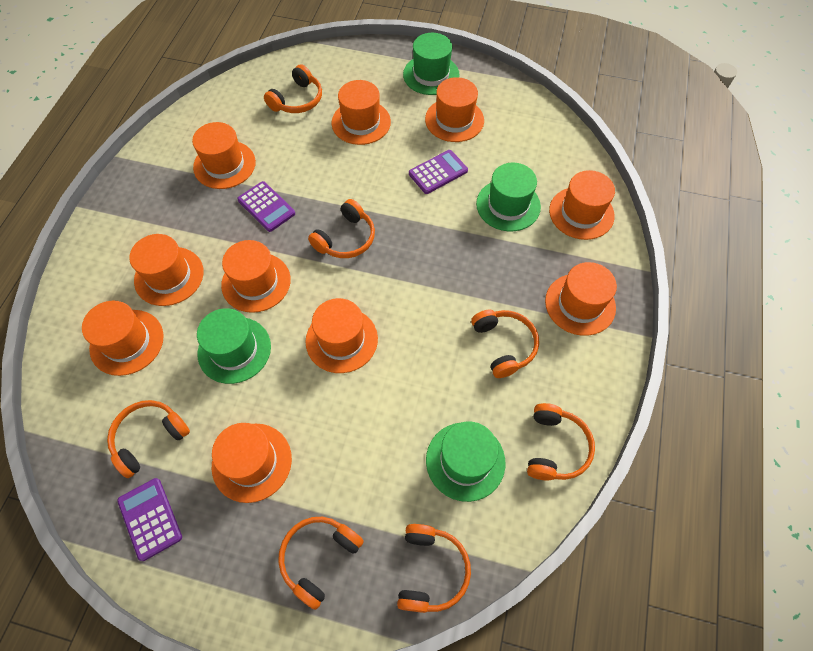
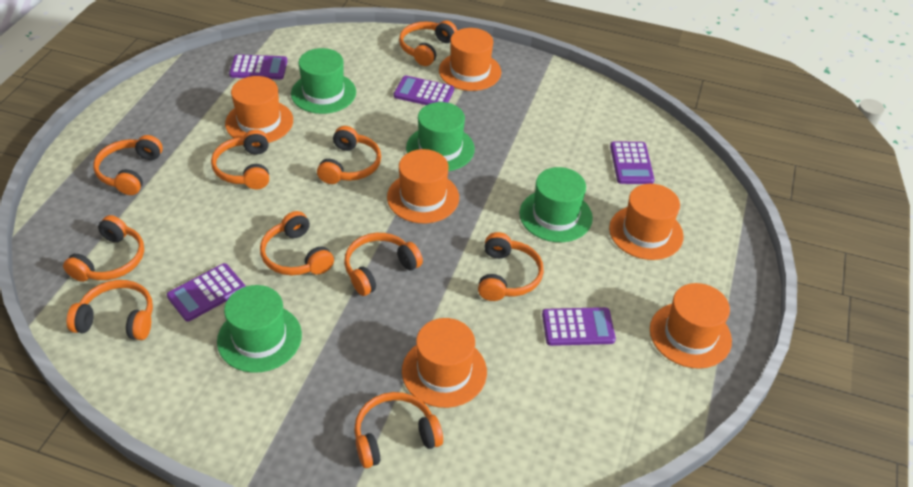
orange hat: 10 -> 6
orange headphones: 7 -> 10
purple calculator: 3 -> 5

